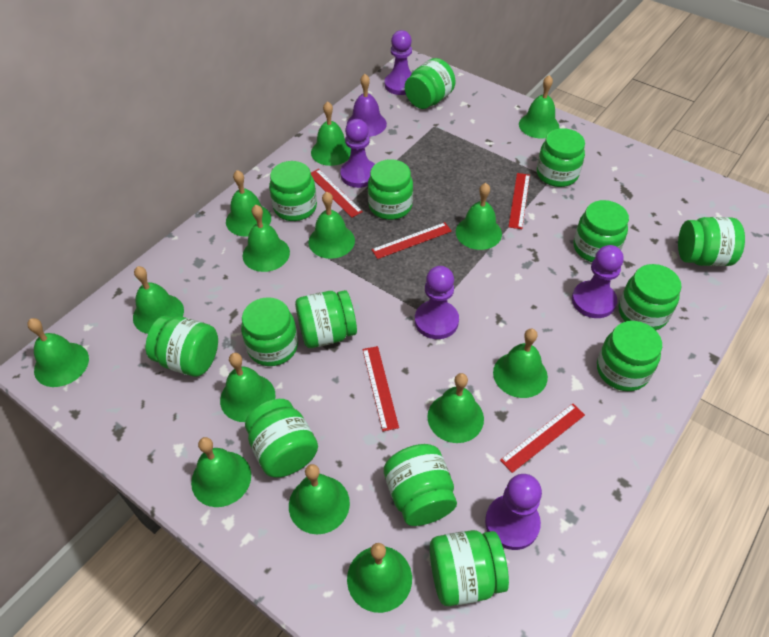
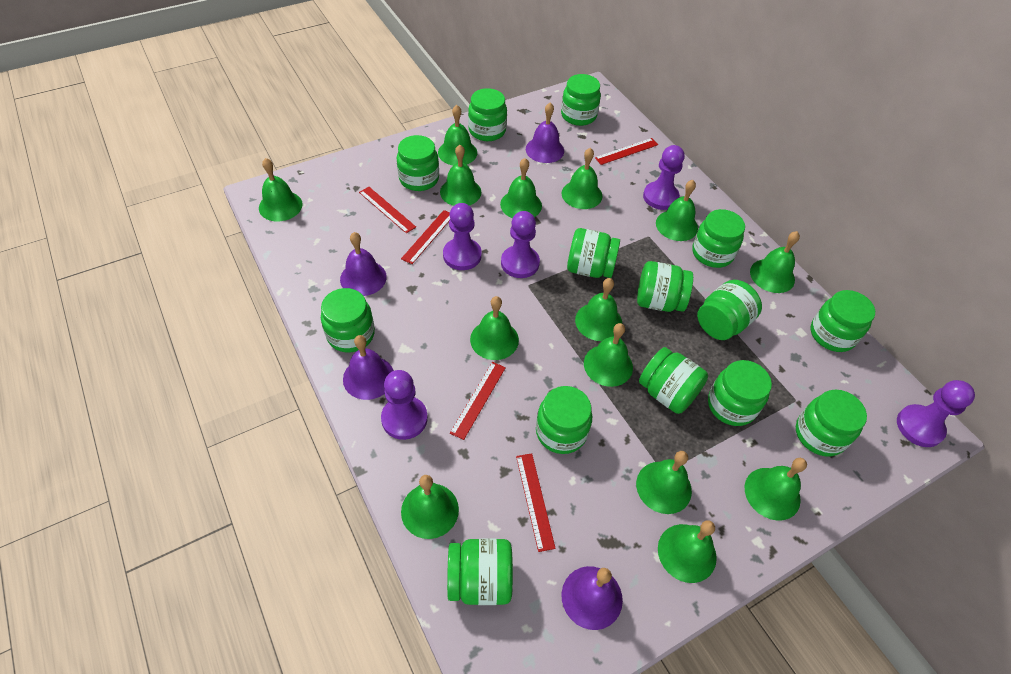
purple bell: 1 -> 4

